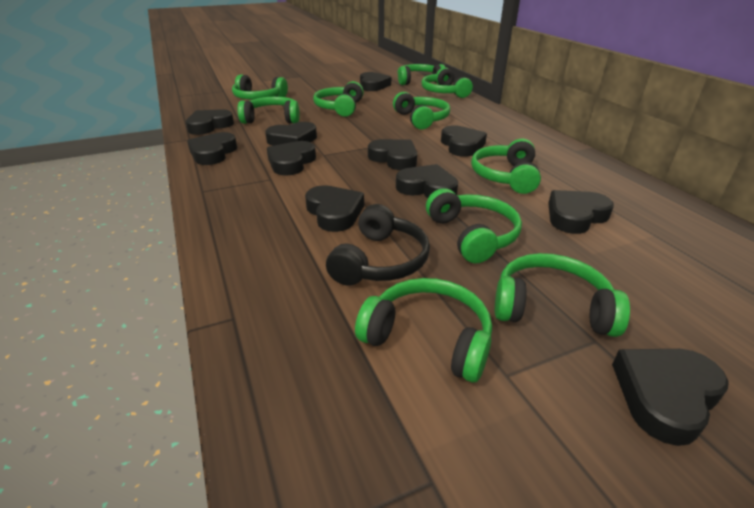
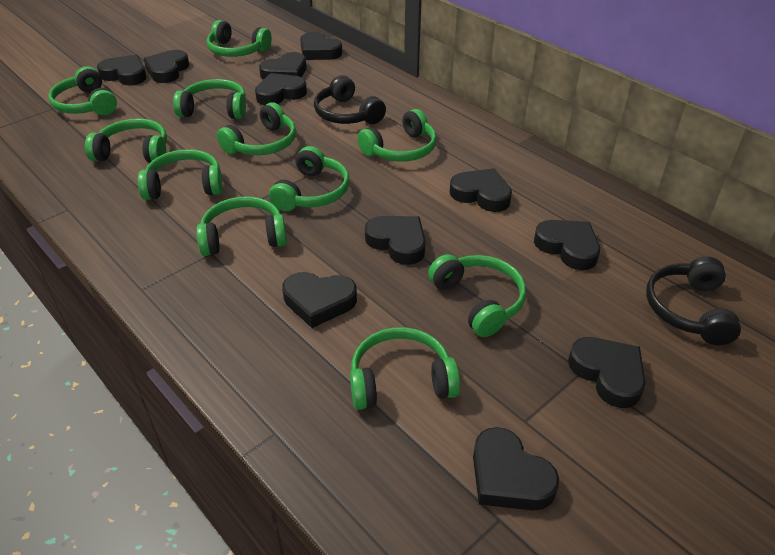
black headphones: 1 -> 2
green headphones: 10 -> 11

